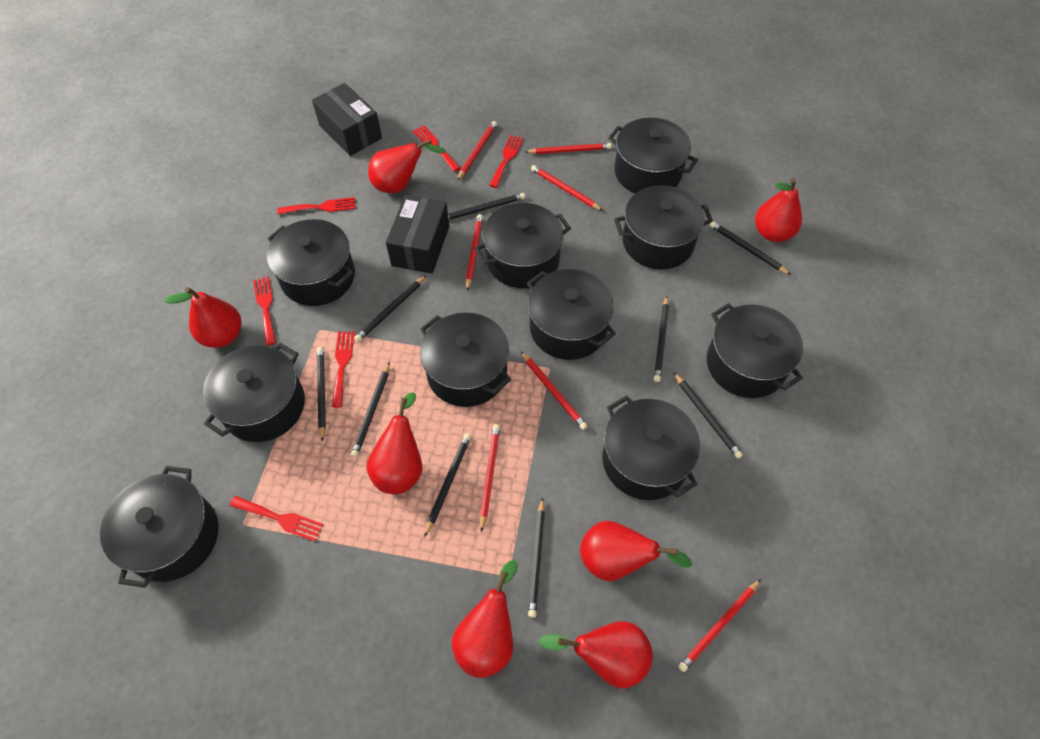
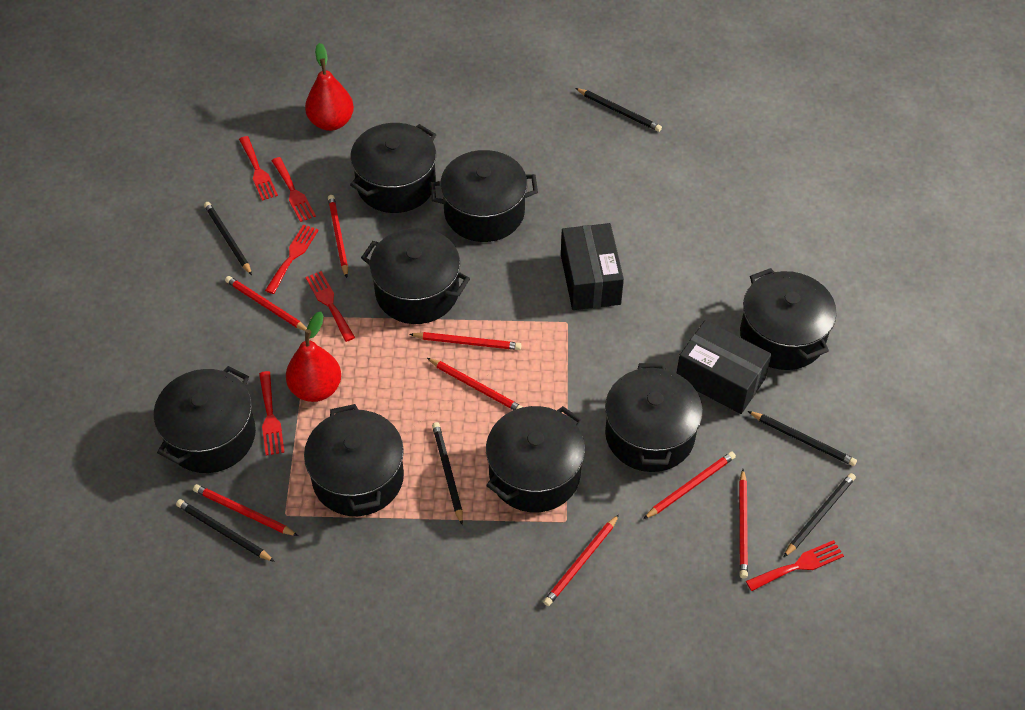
black pencil: 9 -> 6
black pot: 10 -> 8
red pear: 7 -> 2
red pencil: 7 -> 8

